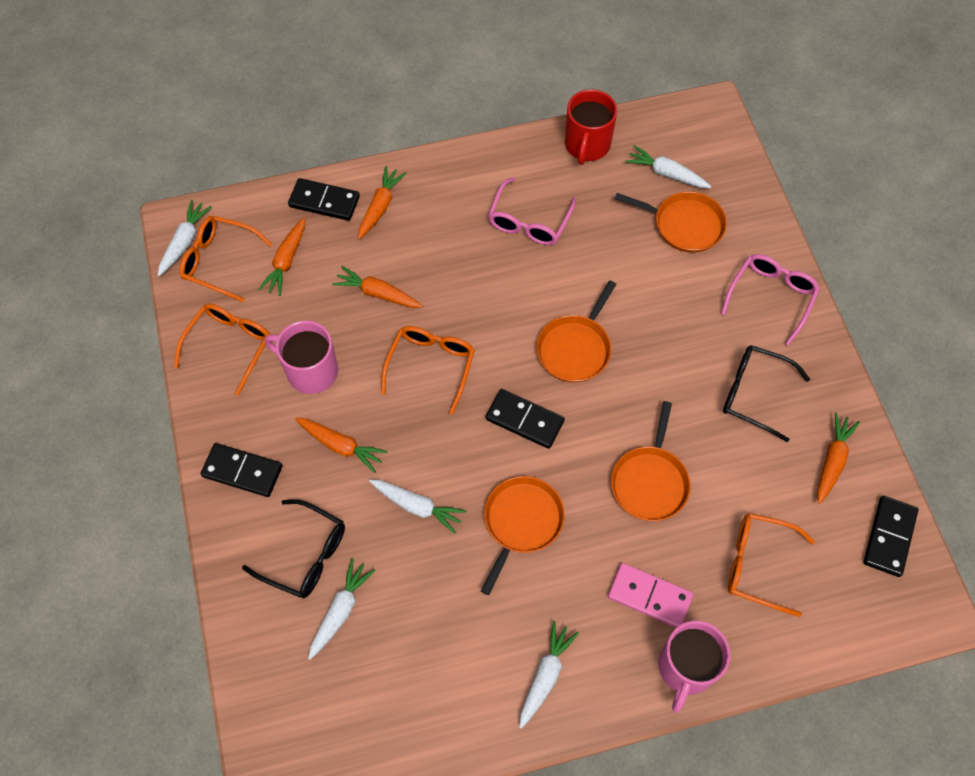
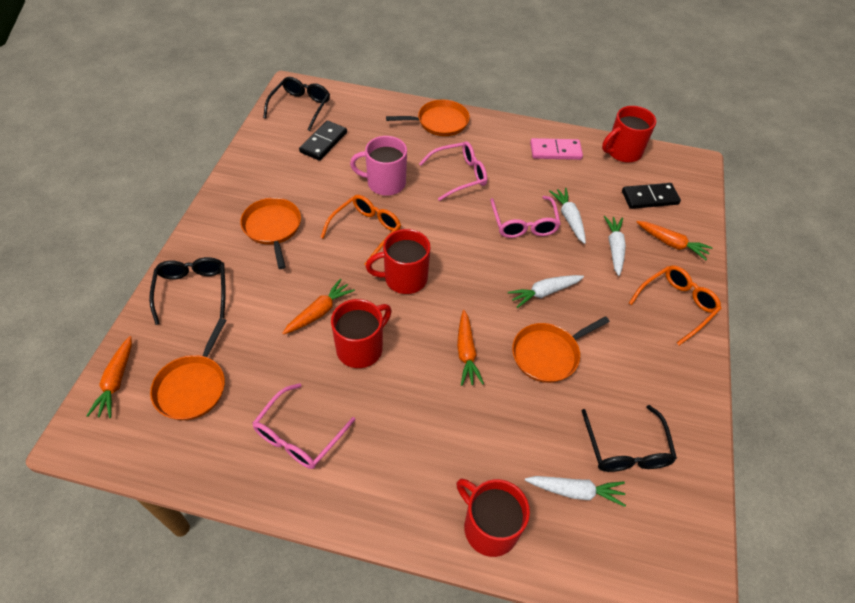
black domino: 4 -> 2
black glasses: 2 -> 3
orange carrot: 5 -> 4
orange glasses: 4 -> 2
pink glasses: 2 -> 3
pink mug: 2 -> 1
red mug: 1 -> 4
white carrot: 5 -> 4

